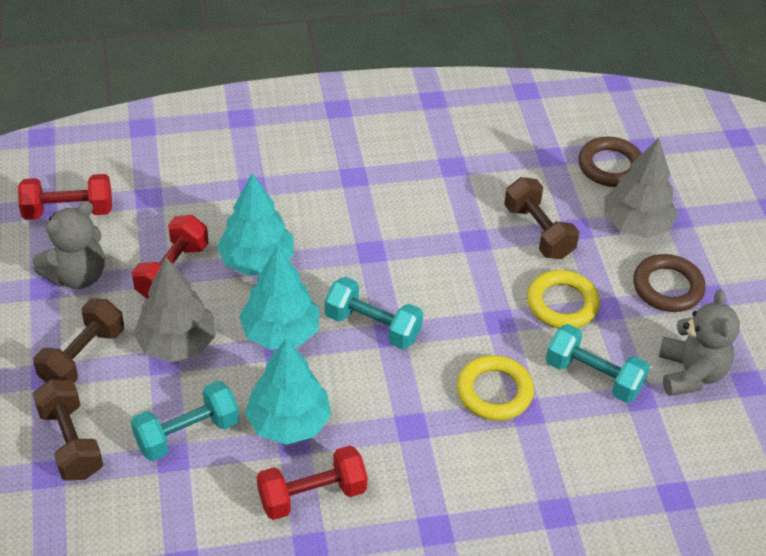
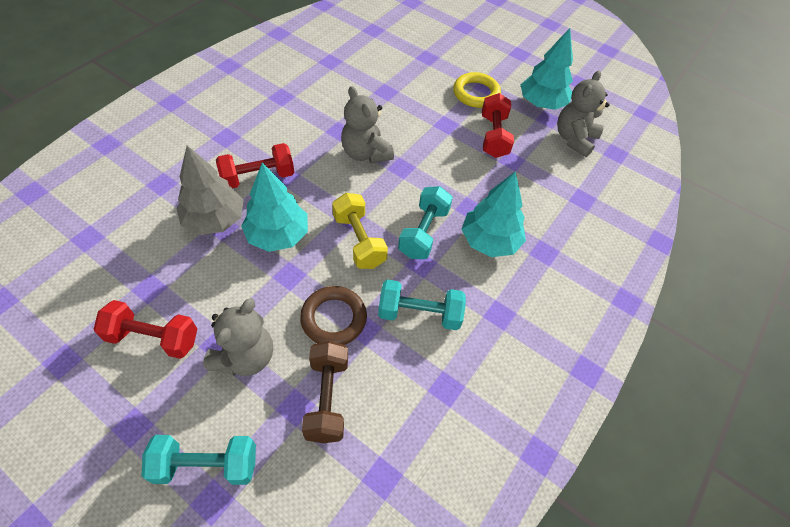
brown dumbbell: 3 -> 1
brown ring: 2 -> 1
grey teddy bear: 2 -> 3
grey tree: 2 -> 1
yellow dumbbell: 0 -> 1
yellow ring: 2 -> 1

